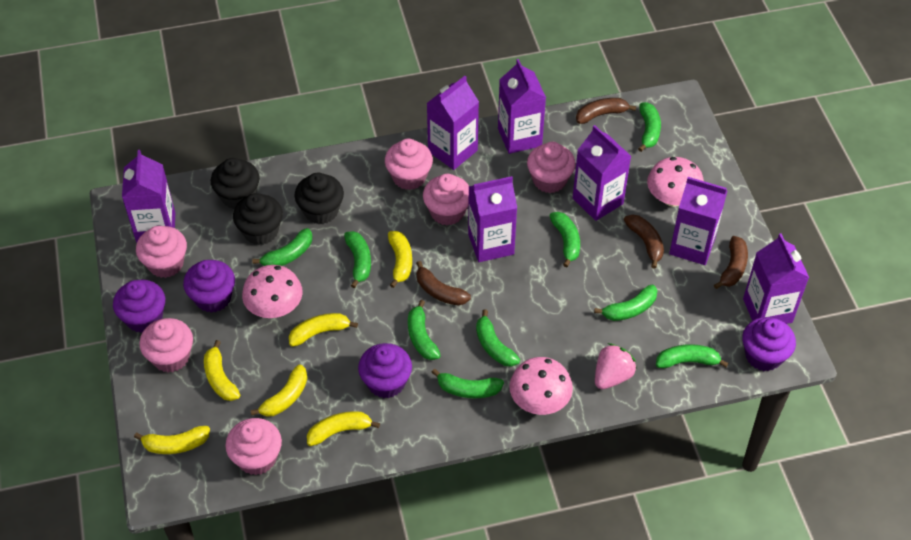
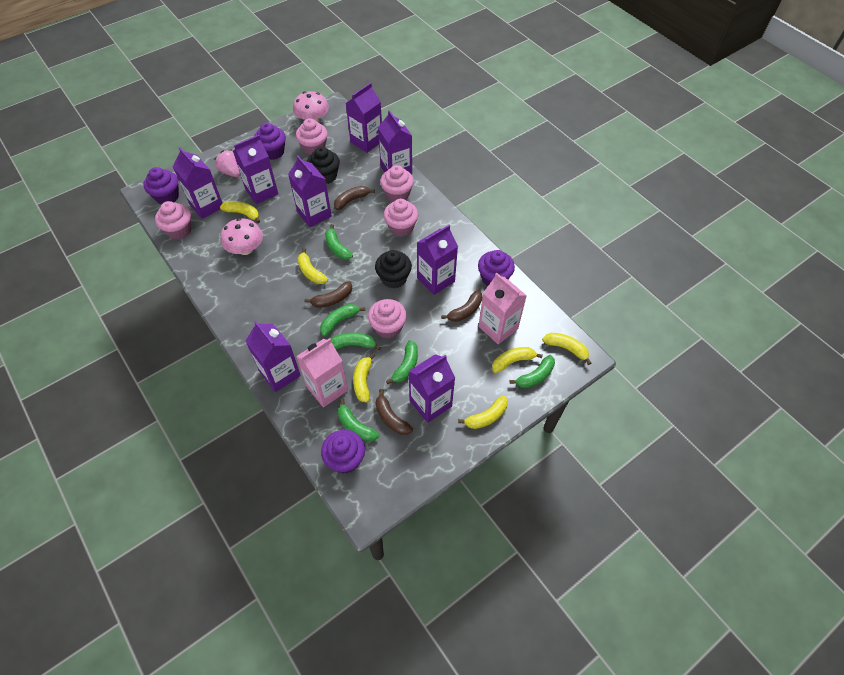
black cupcake: 3 -> 2
green banana: 9 -> 6
pink carton: 0 -> 2
pink cupcake: 6 -> 5
pink mushroom: 3 -> 2
purple carton: 7 -> 8

